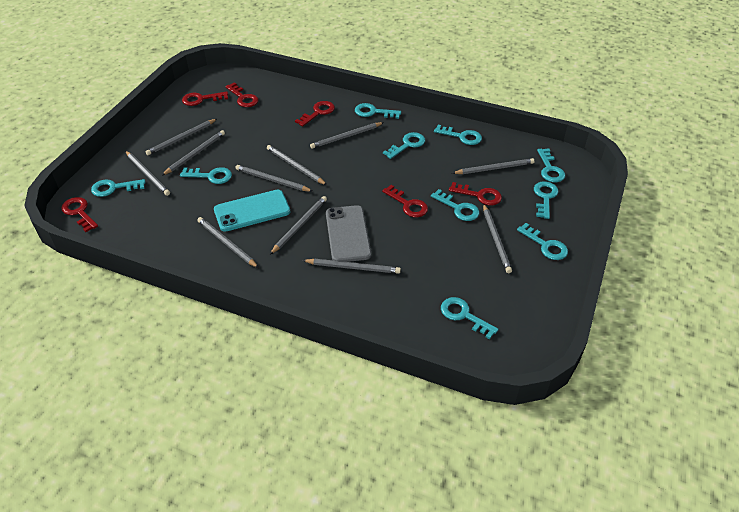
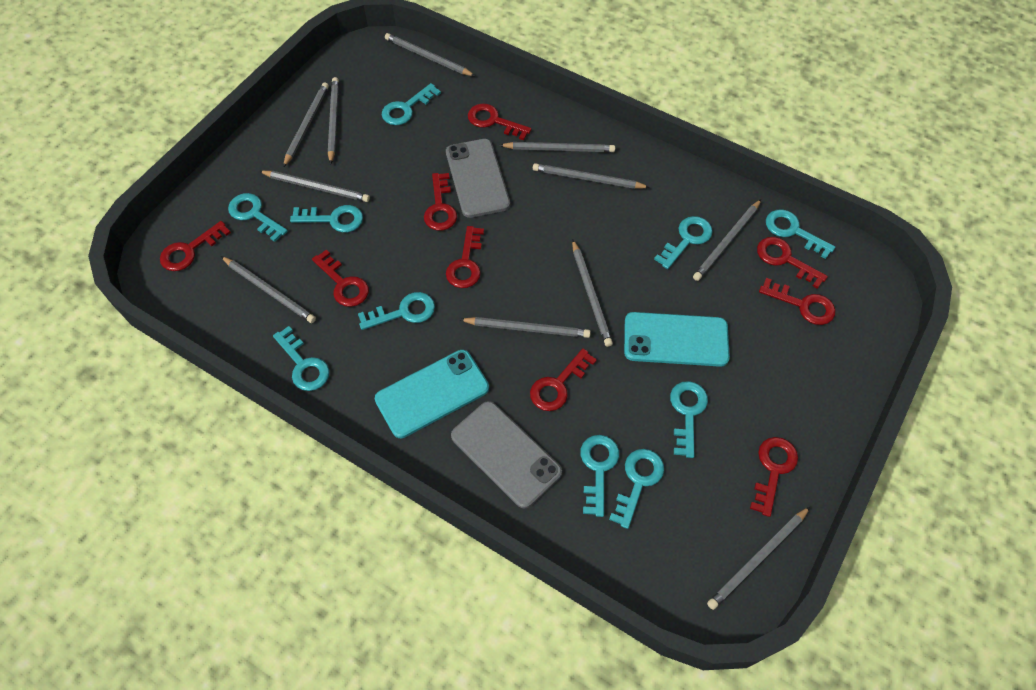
grey phone: 1 -> 2
red key: 6 -> 9
turquoise phone: 1 -> 2

